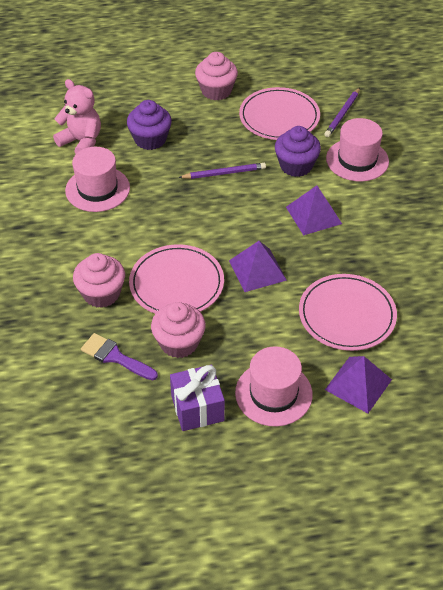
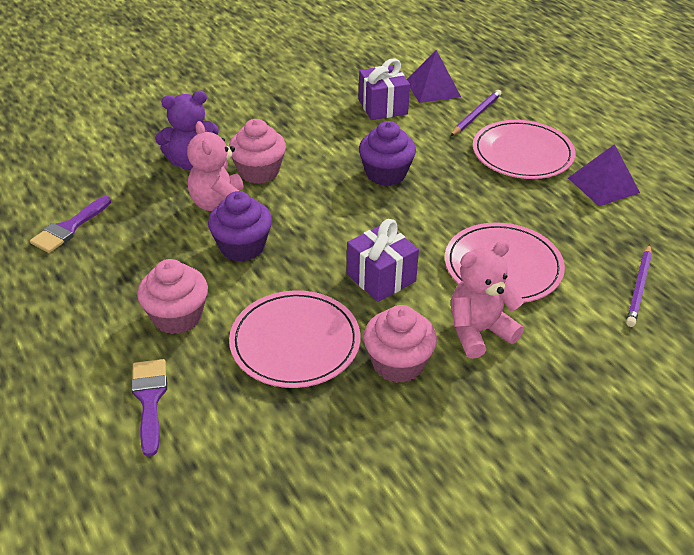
pink hat: 3 -> 0
pink teddy bear: 1 -> 2
purple brush: 1 -> 2
purple gift: 1 -> 2
purple pyramid: 3 -> 2
purple teddy bear: 0 -> 1

